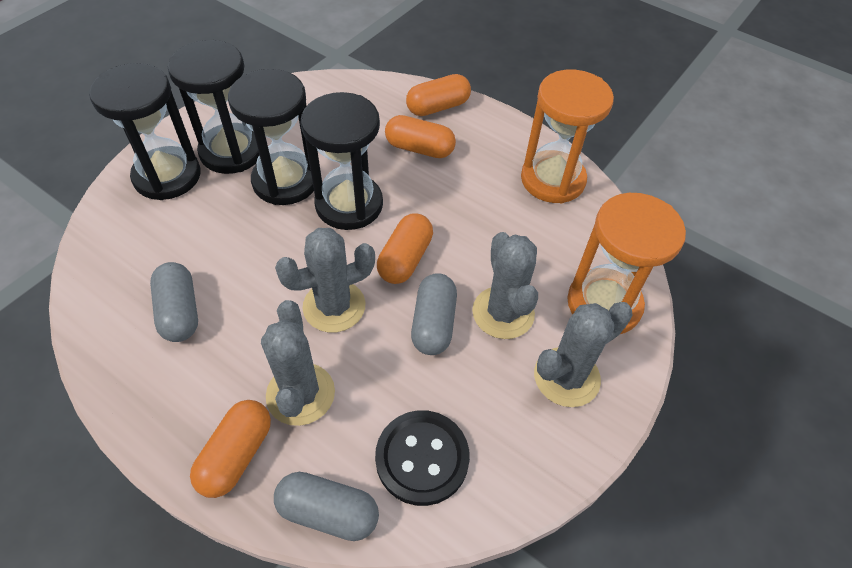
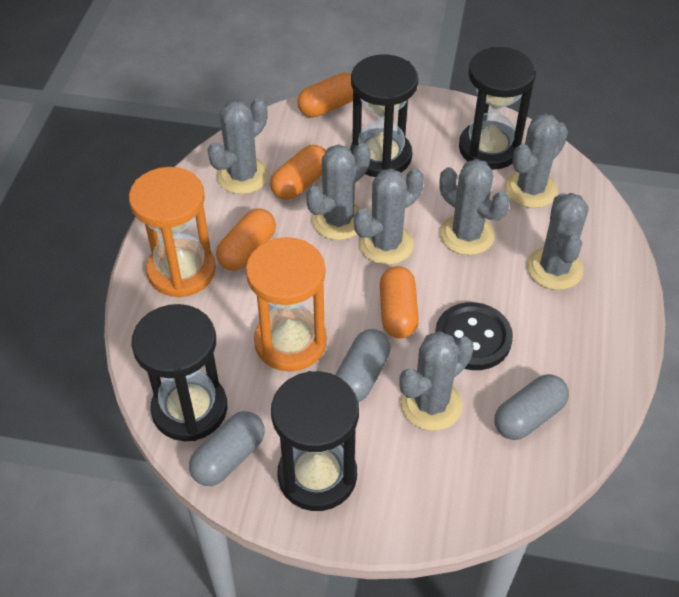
grey cactus: 4 -> 7

